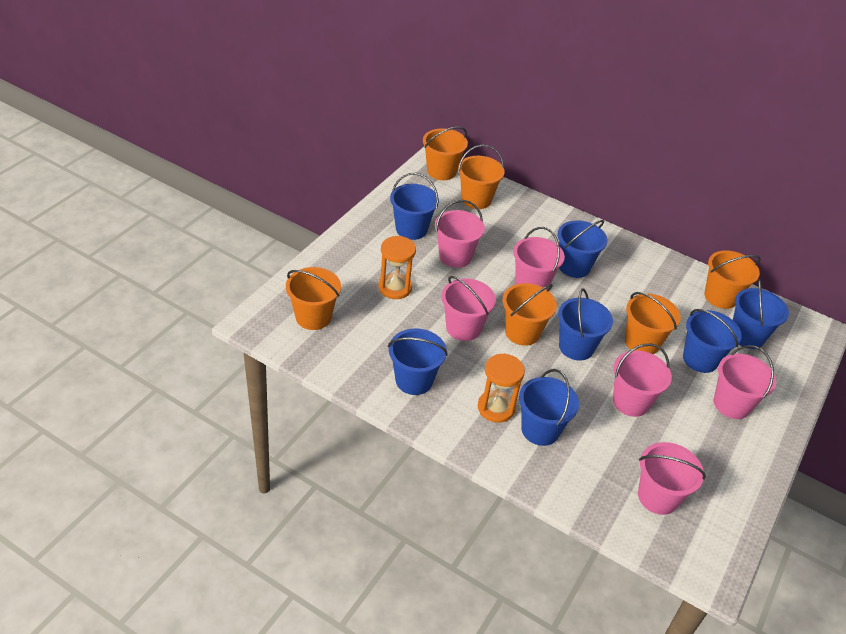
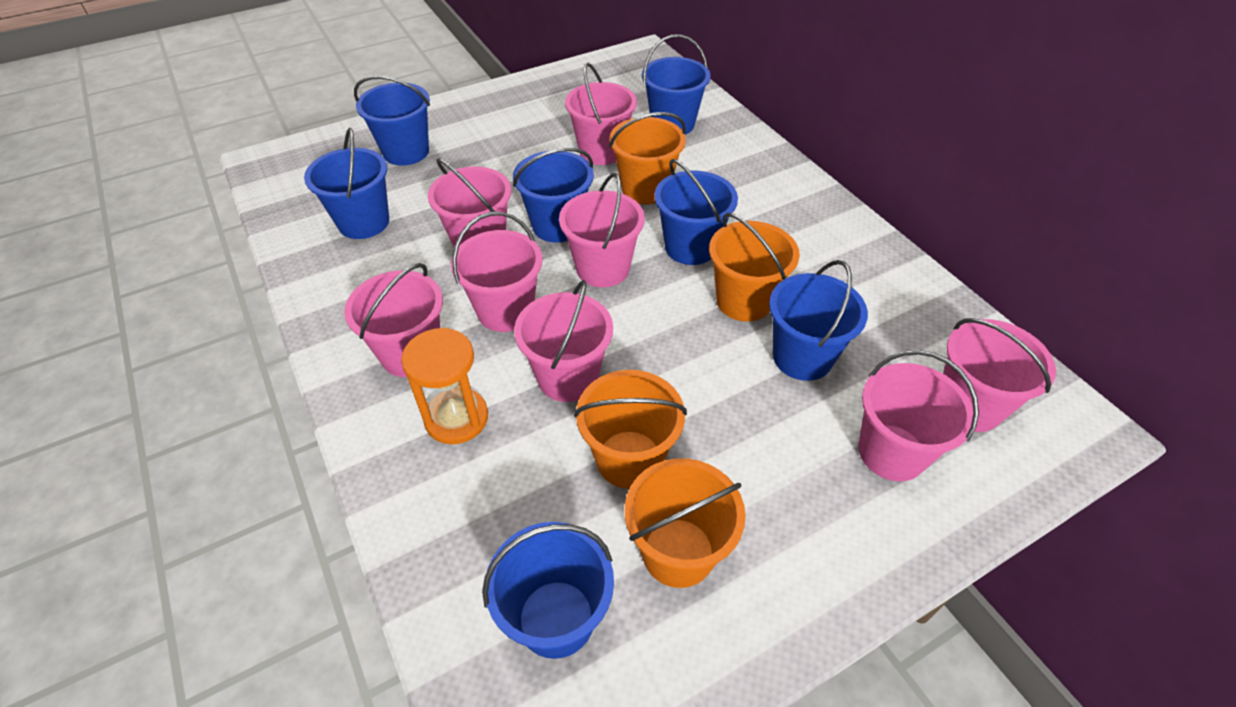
orange bucket: 6 -> 4
orange hourglass: 2 -> 1
pink bucket: 6 -> 8

